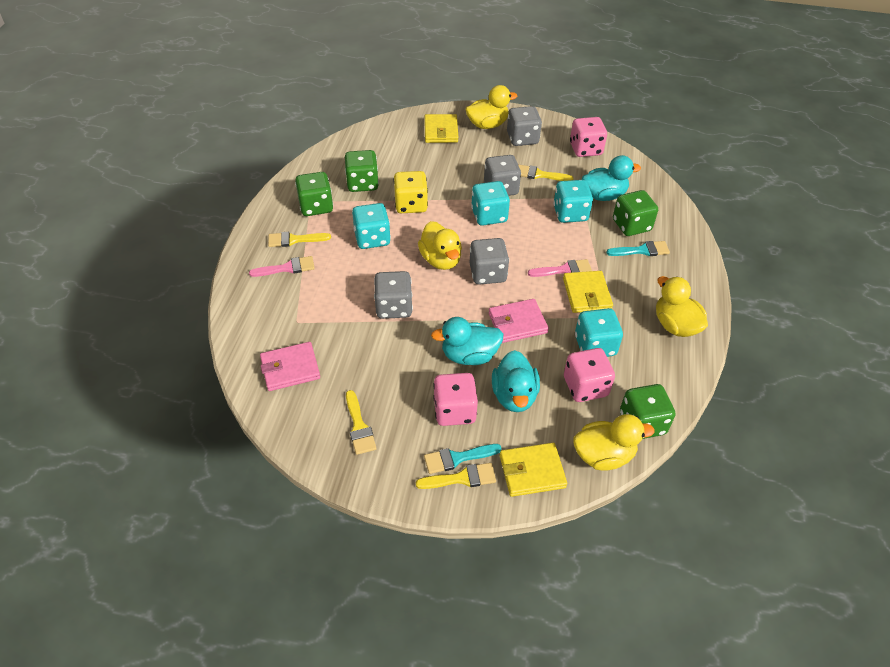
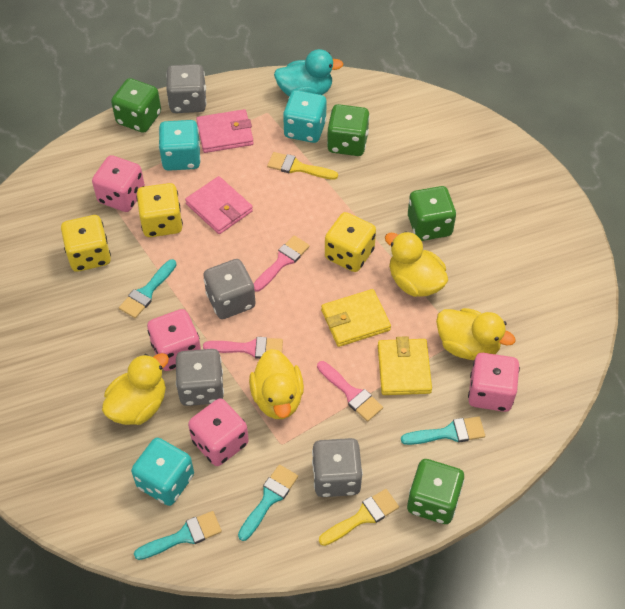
pink brush: 2 -> 3
pink dice: 3 -> 4
turquoise brush: 2 -> 4
turquoise dice: 4 -> 3
turquoise duck: 3 -> 1
yellow brush: 4 -> 2
yellow dice: 1 -> 3
yellow wallet: 3 -> 2

